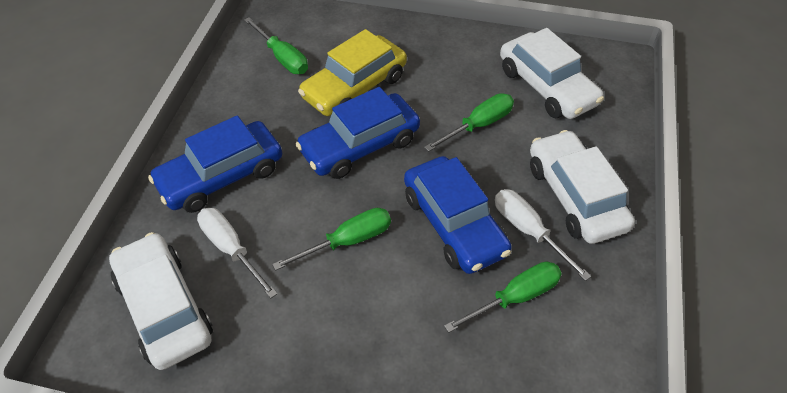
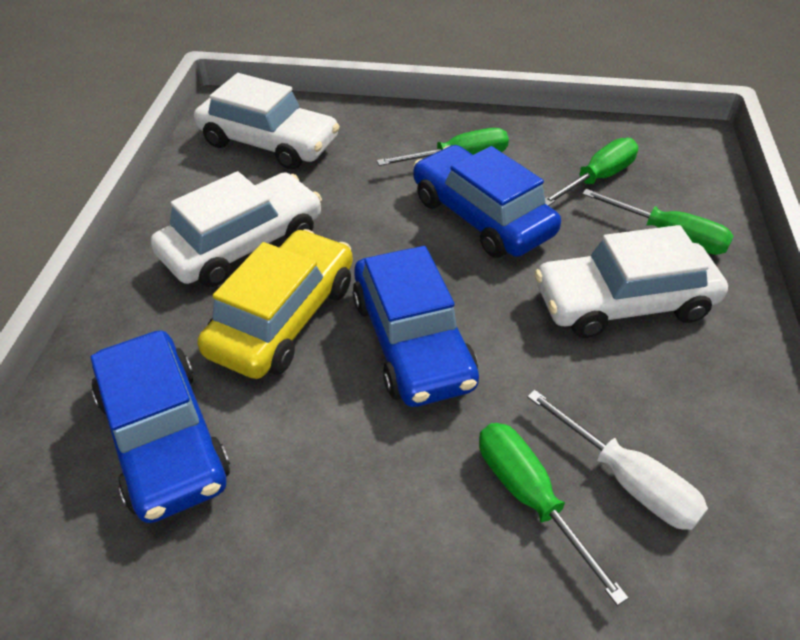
white screwdriver: 2 -> 1

